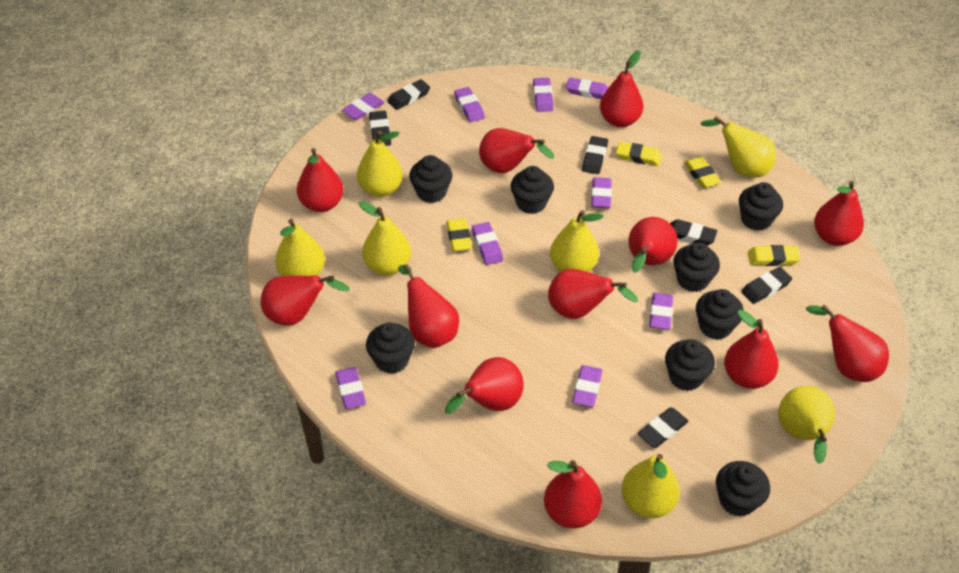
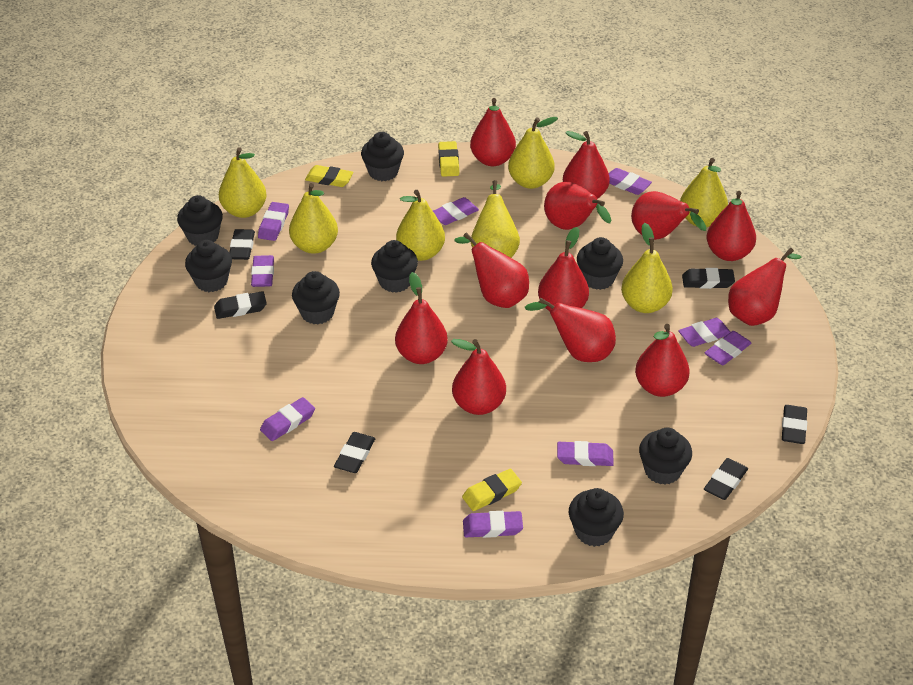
yellow eraser: 4 -> 3

